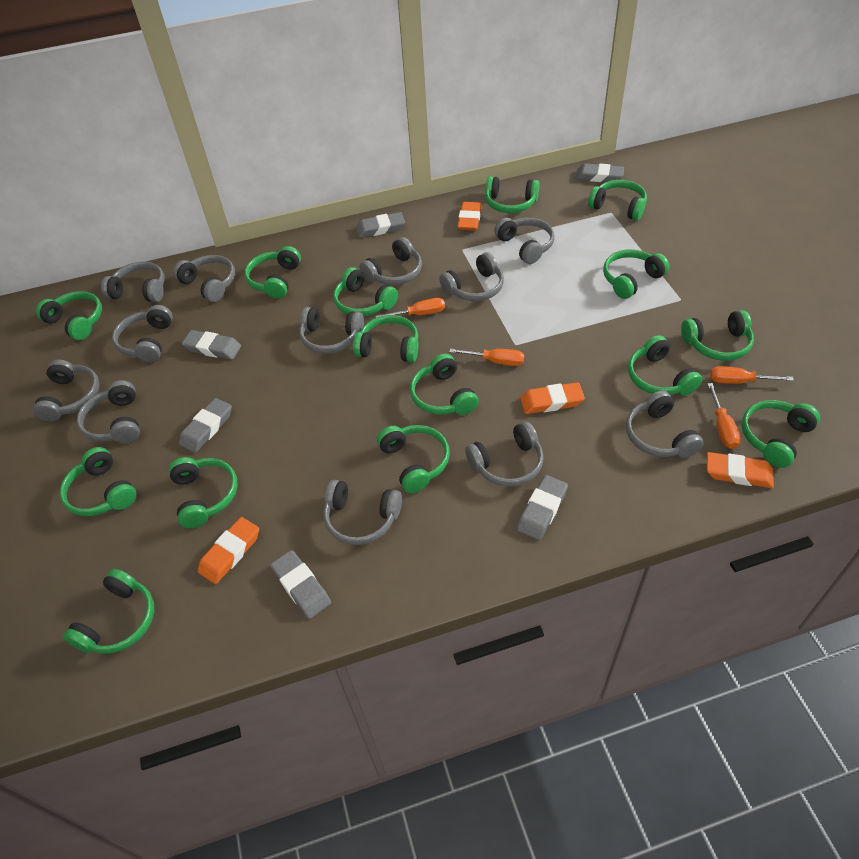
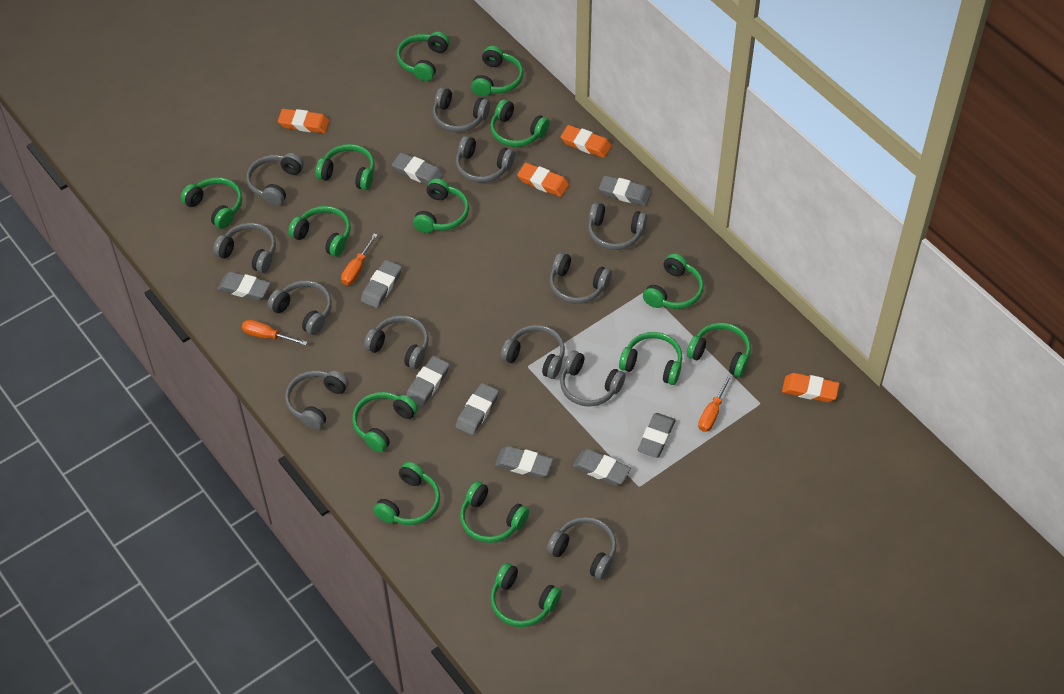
green headphones: 15 -> 14
grey eraser: 6 -> 9
orange screwdriver: 4 -> 3

